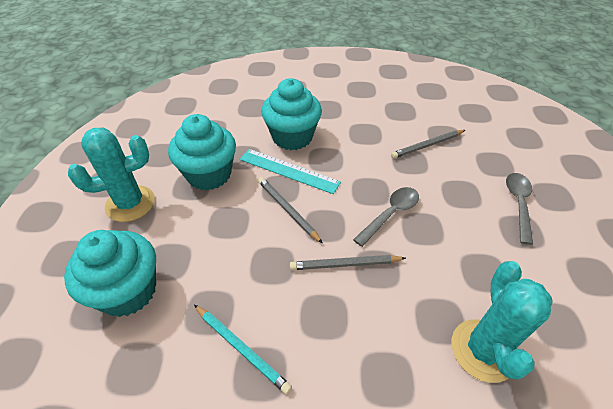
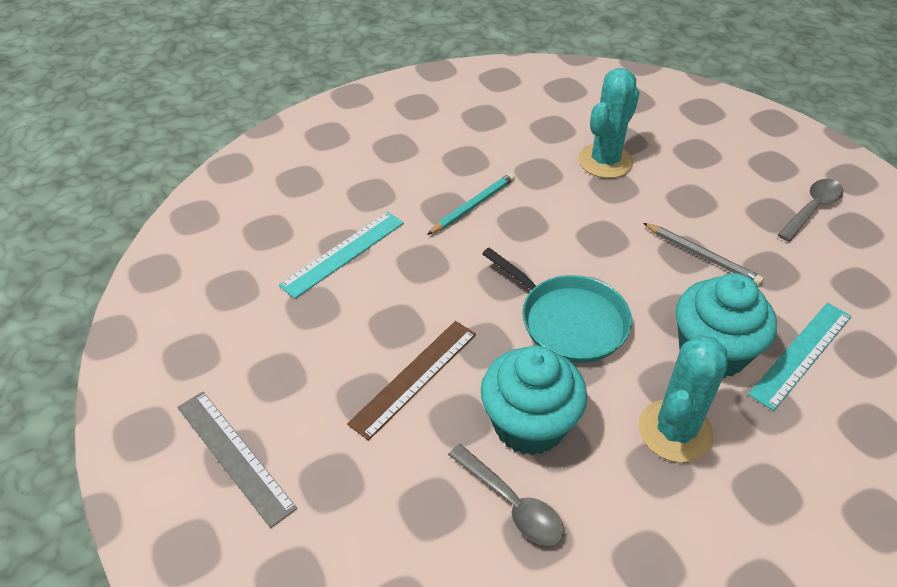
brown ruler: 0 -> 1
grey pencil: 3 -> 1
grey ruler: 0 -> 1
turquoise cupcake: 3 -> 2
turquoise pan: 0 -> 1
turquoise ruler: 1 -> 2

